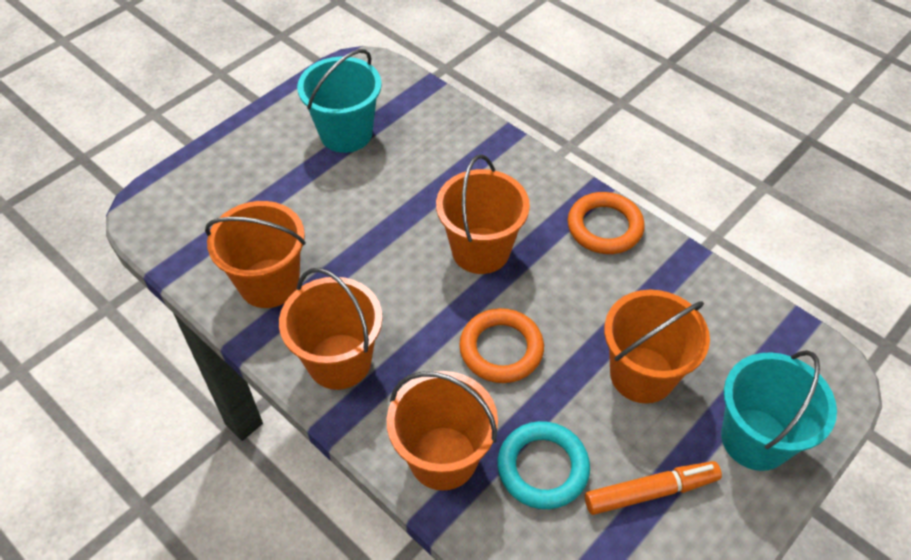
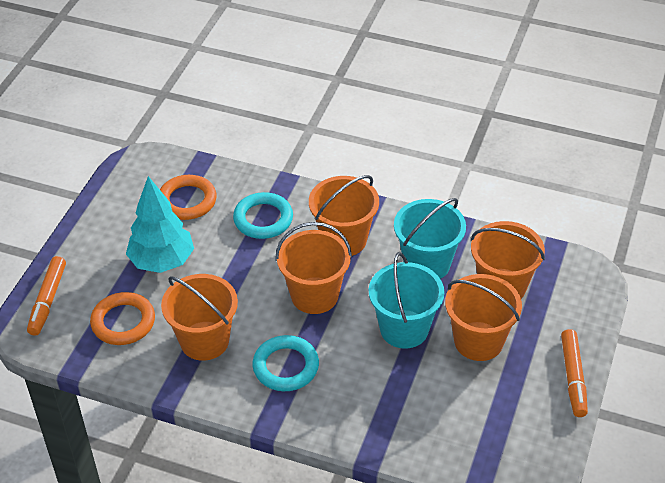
orange marker: 1 -> 2
turquoise ring: 1 -> 2
turquoise tree: 0 -> 1

